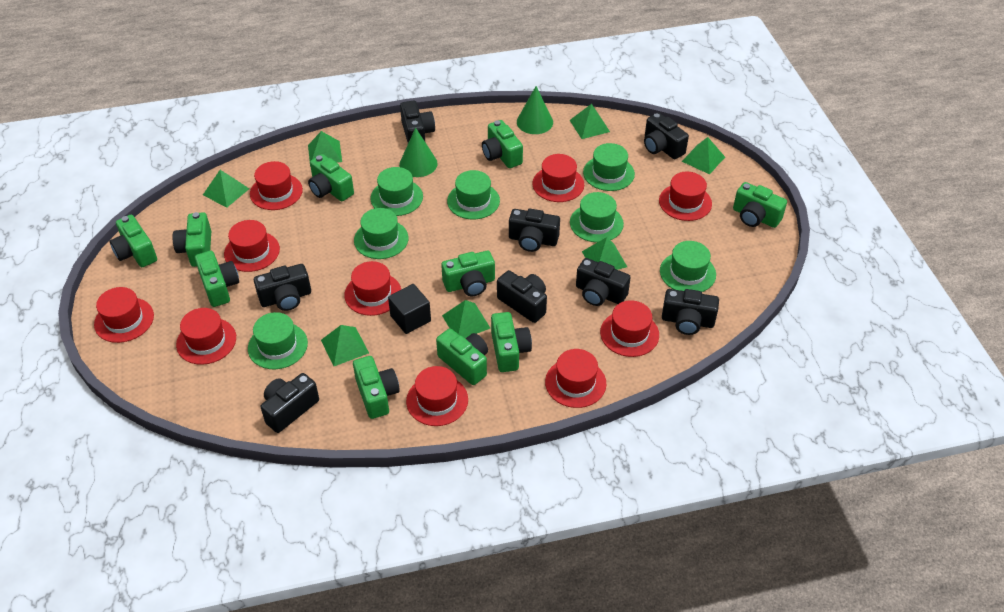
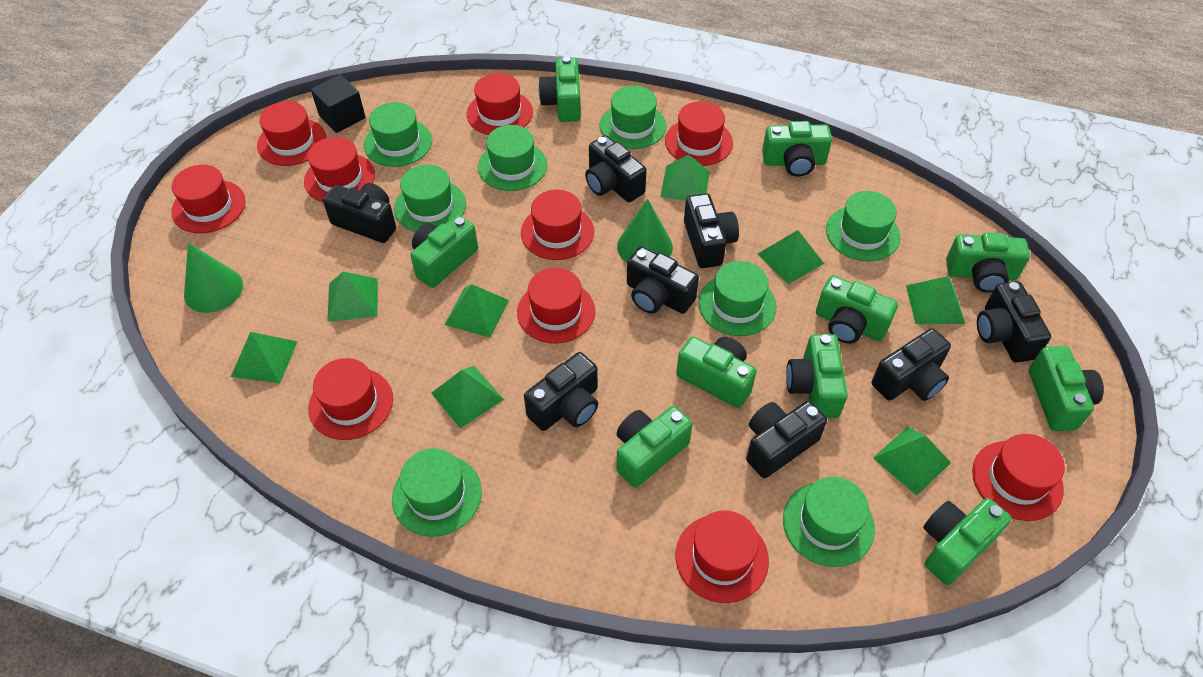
green hat: 7 -> 8
green pyramid: 7 -> 8

